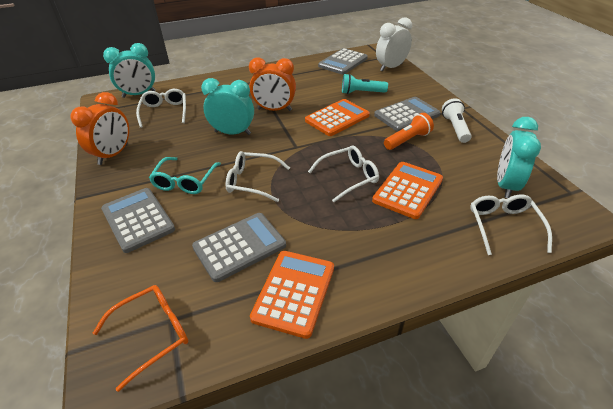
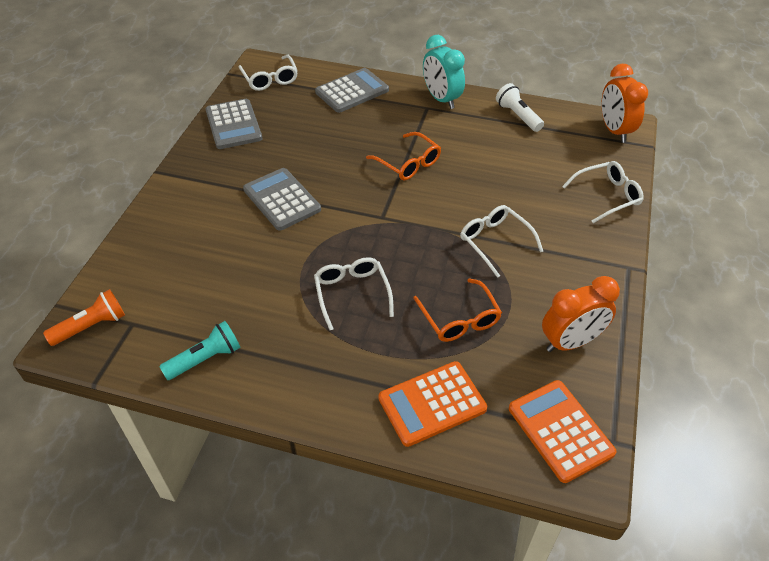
grey calculator: 4 -> 3
orange calculator: 3 -> 2
orange glasses: 1 -> 2
turquoise clock: 3 -> 1
turquoise glasses: 1 -> 0
white clock: 1 -> 0

